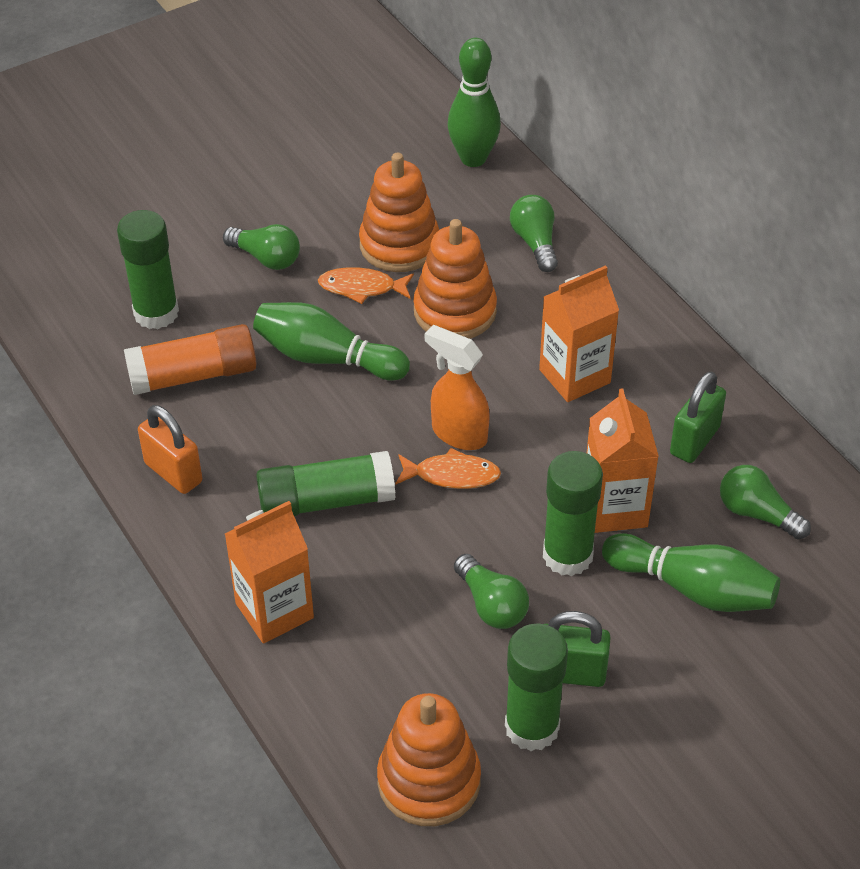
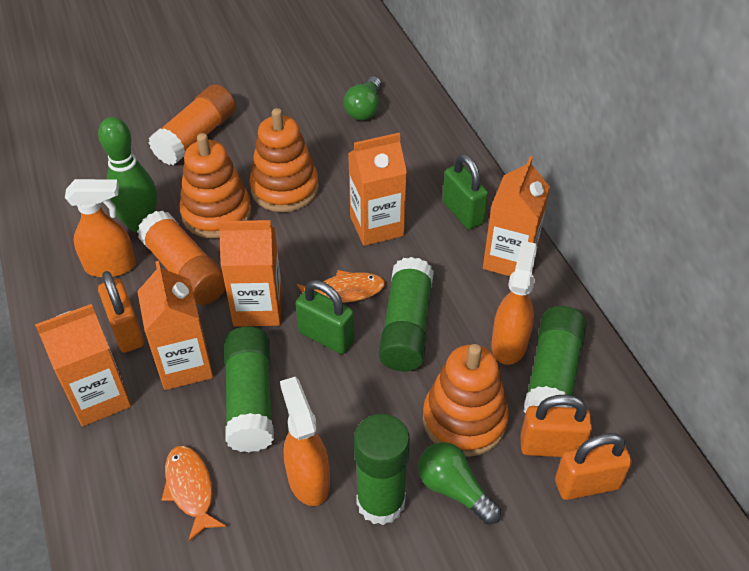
green bowling pin: 3 -> 1
green light bulb: 4 -> 2
orange carton: 3 -> 5
orange glue stick: 1 -> 2
orange padlock: 1 -> 3
orange spray bottle: 1 -> 3

